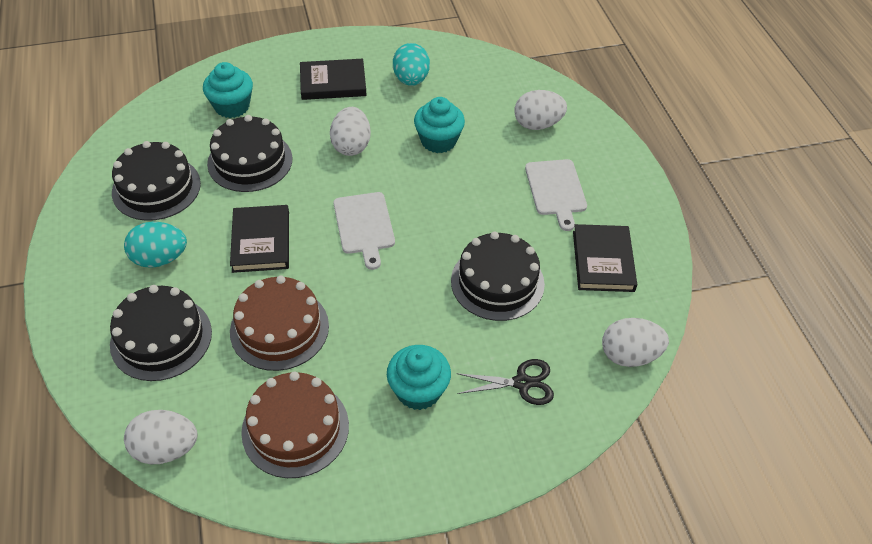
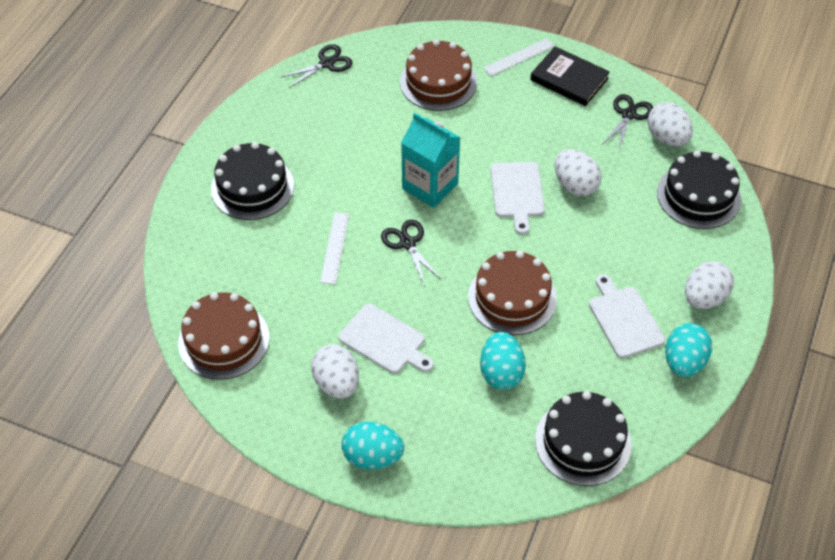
black book: 3 -> 1
black cake: 4 -> 3
black scissors: 1 -> 3
brown cake: 2 -> 3
turquoise carton: 0 -> 1
turquoise cupcake: 3 -> 0
turquoise egg: 2 -> 3
white cutting board: 2 -> 3
white ruler: 0 -> 2

